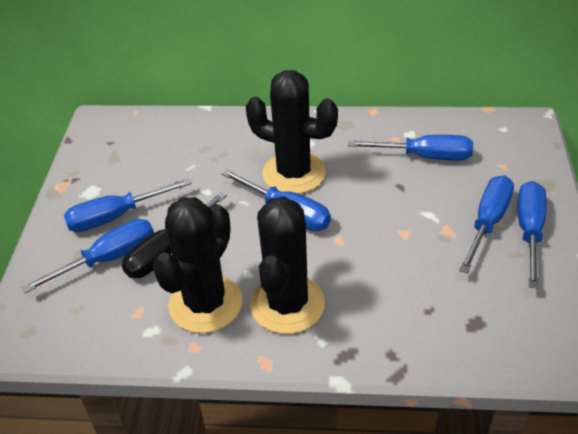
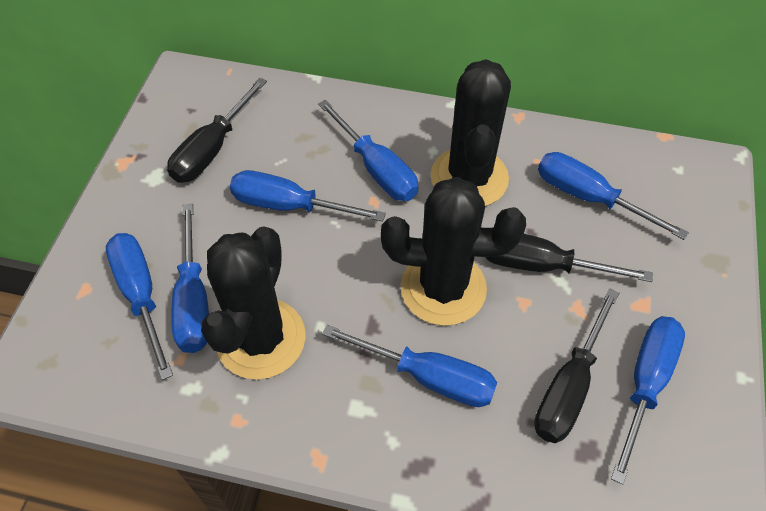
black screwdriver: 1 -> 3
blue screwdriver: 6 -> 7

